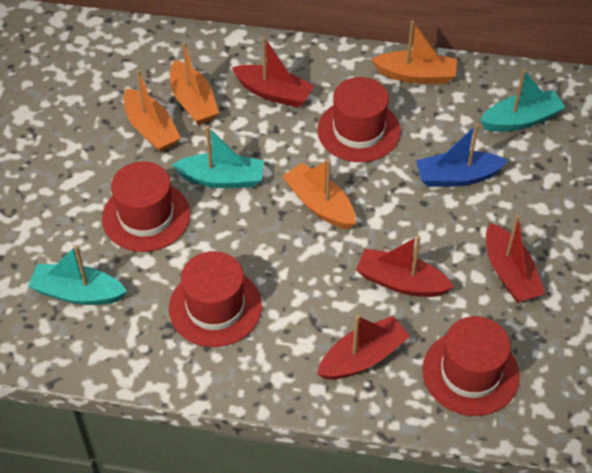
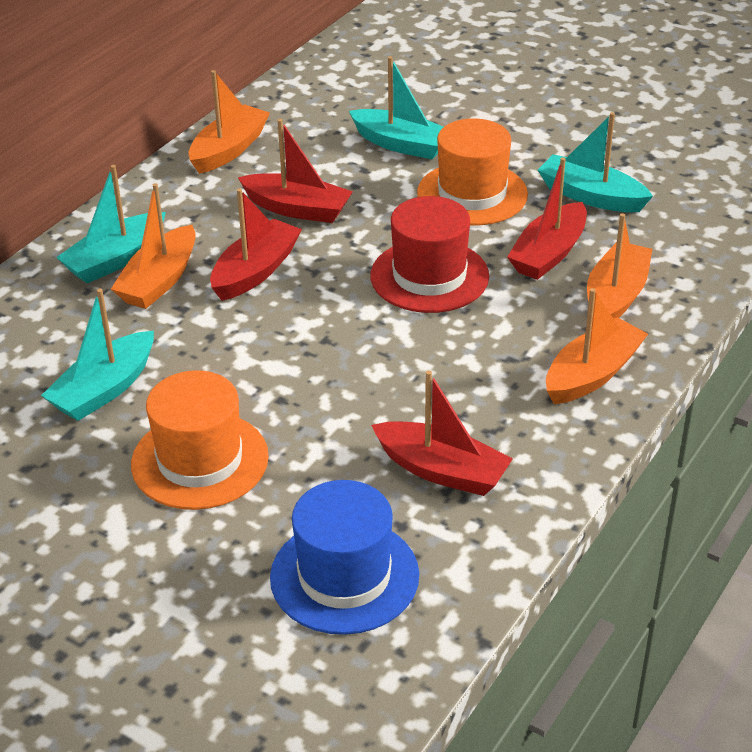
blue boat: 1 -> 0
blue hat: 0 -> 1
orange hat: 0 -> 2
red hat: 4 -> 1
turquoise boat: 3 -> 4

